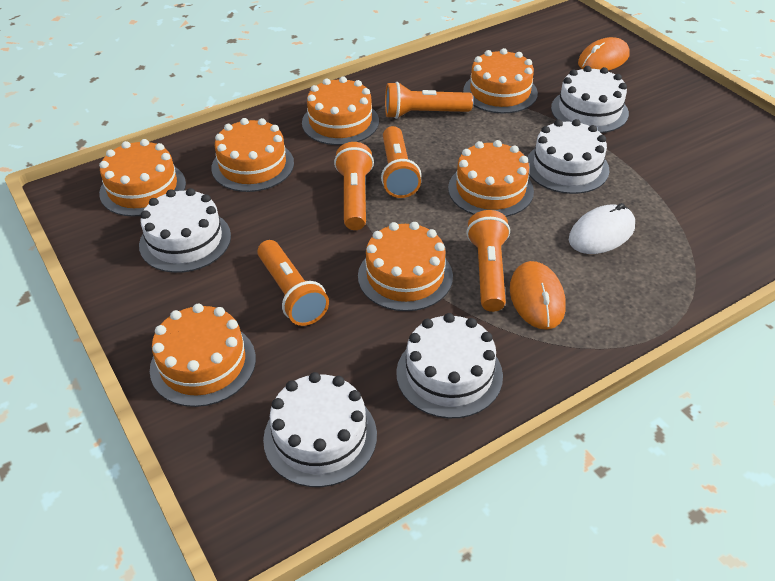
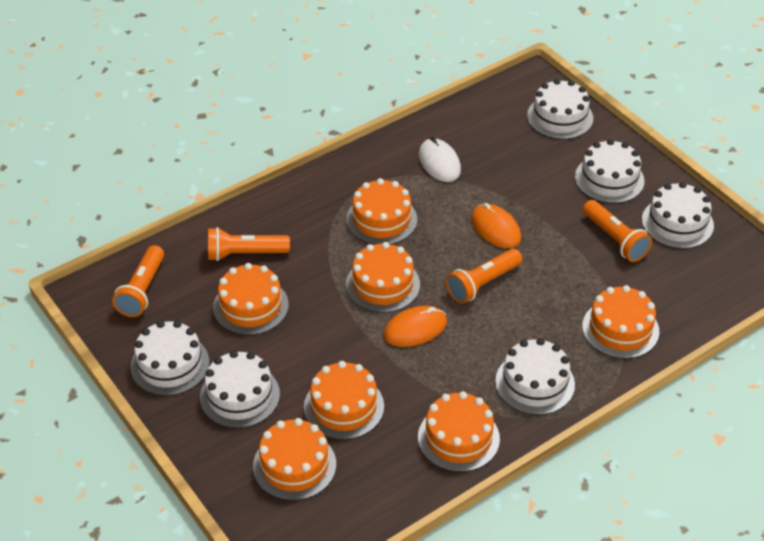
orange flashlight: 5 -> 4
white cake: 5 -> 6

